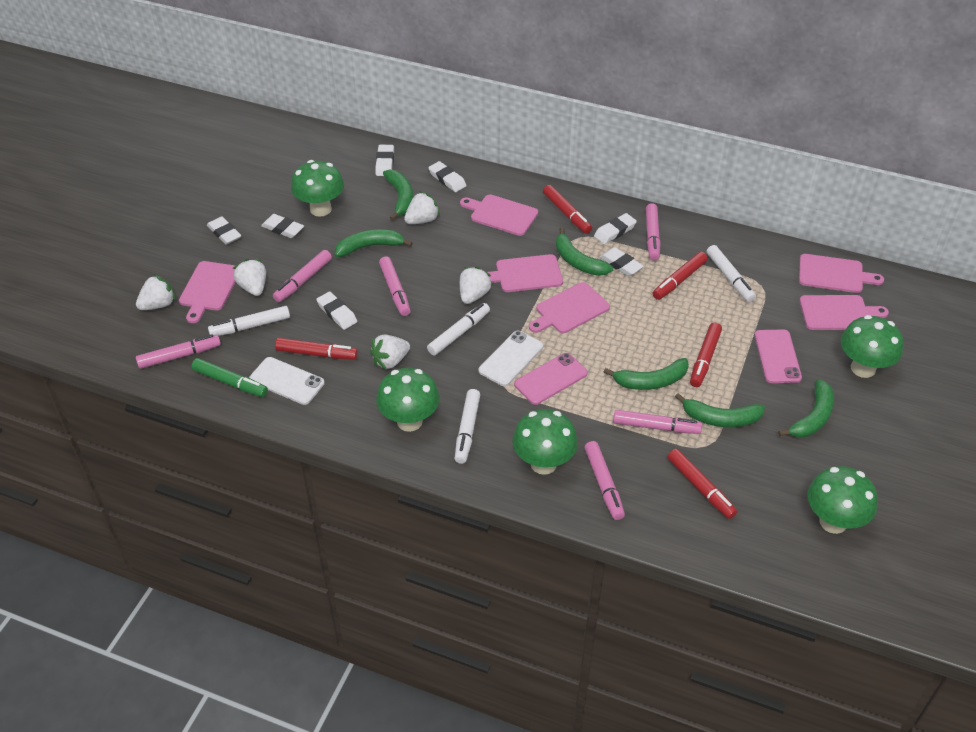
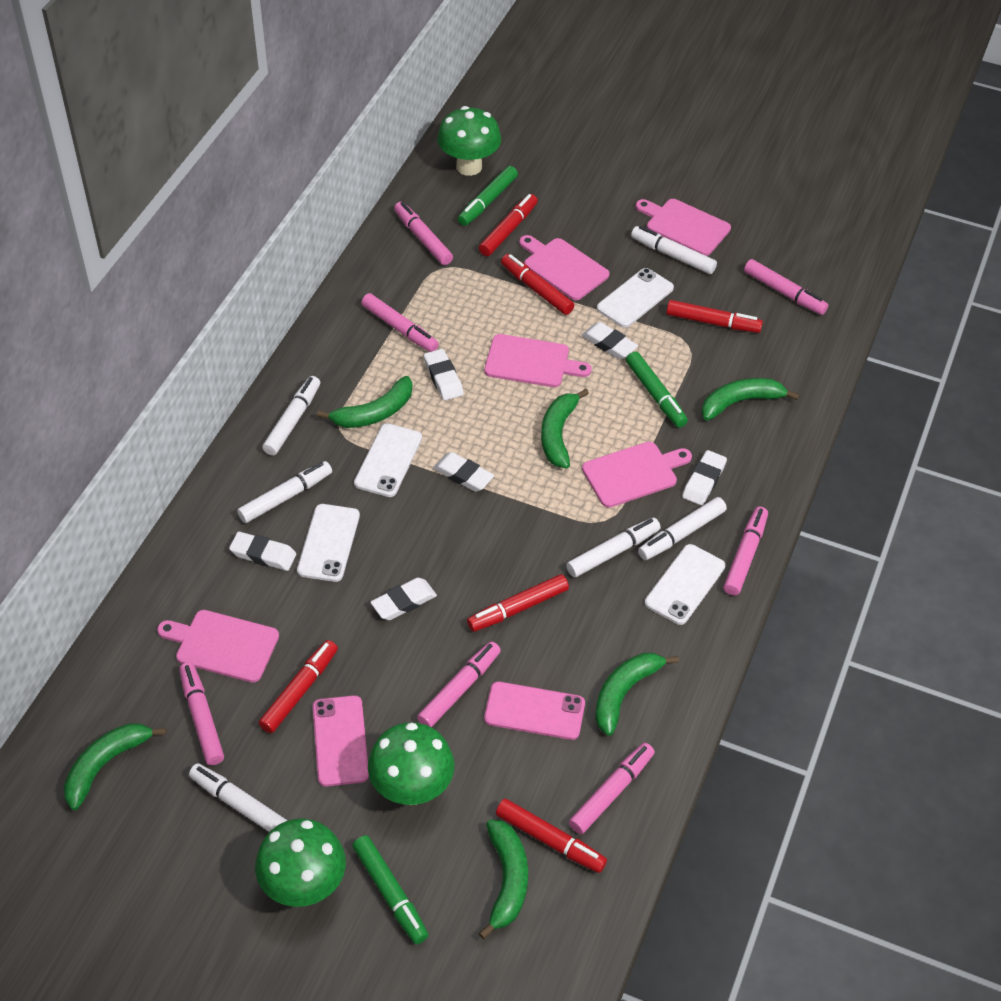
green marker: 1 -> 3
green mushroom: 5 -> 3
pink cutting board: 6 -> 5
pink marker: 6 -> 7
red marker: 5 -> 6
white eraser: 7 -> 6
white marker: 4 -> 6
white phone: 2 -> 4
white strawberry: 5 -> 0

